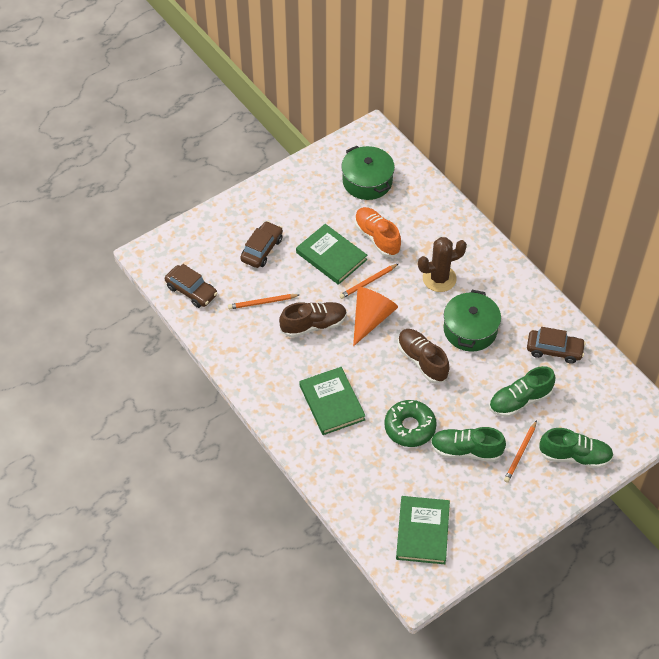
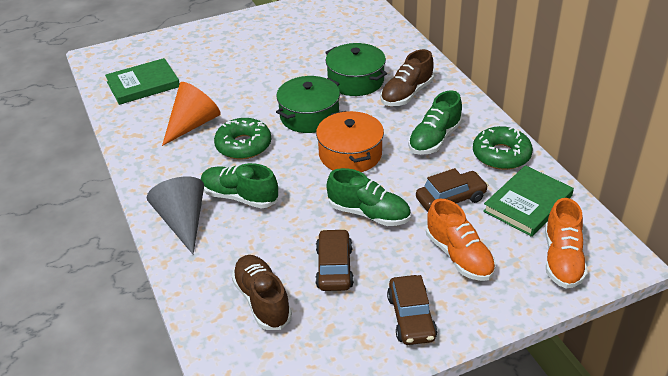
brown cactus: 1 -> 0
green book: 3 -> 2
green donut: 1 -> 2
grey cone: 0 -> 1
orange pencil: 3 -> 0
orange pot: 0 -> 1
orange shoe: 1 -> 2

